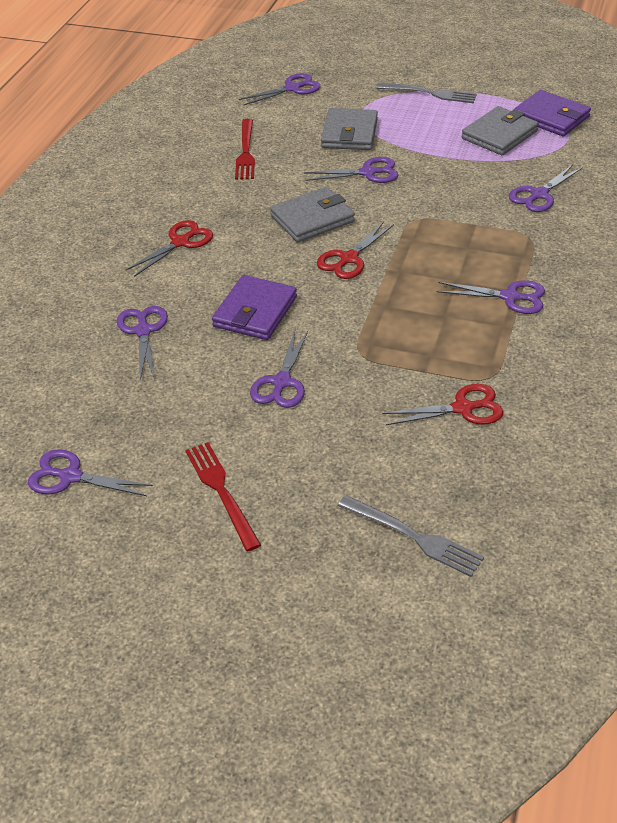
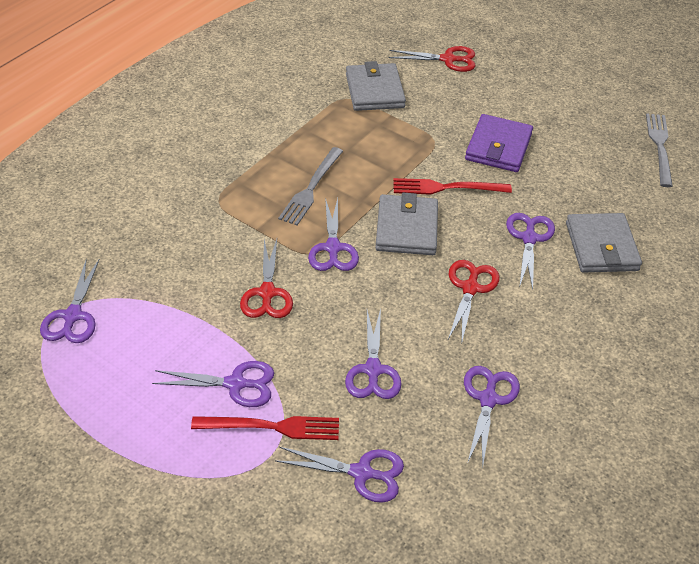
purple wallet: 2 -> 1

